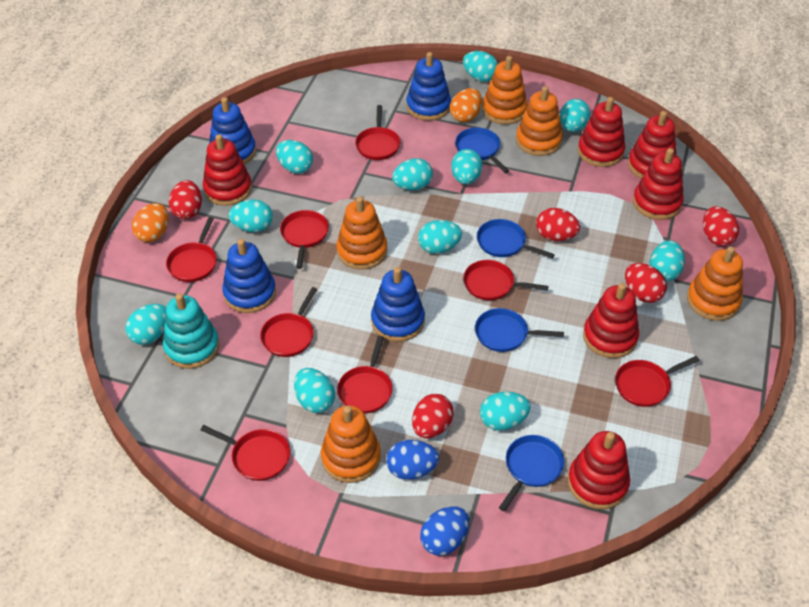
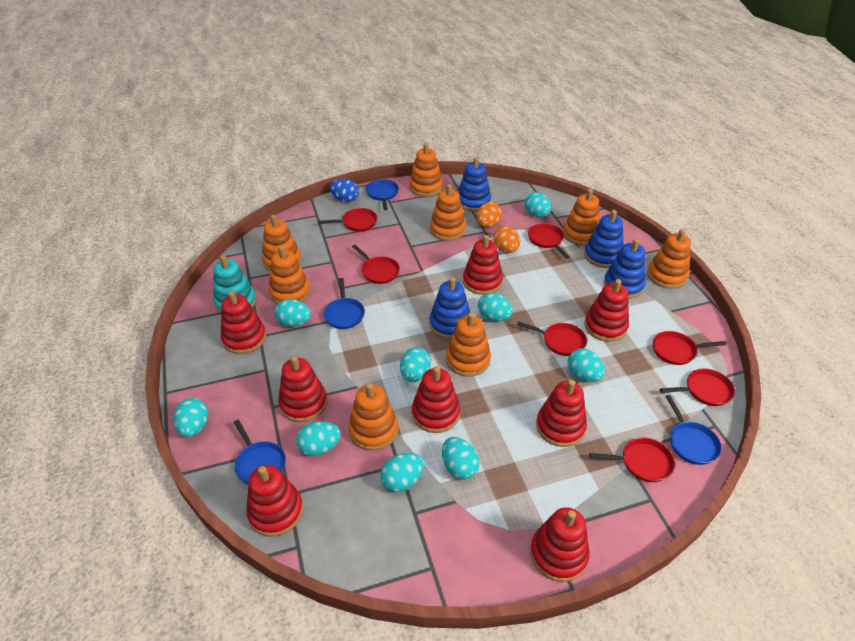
blue egg: 2 -> 1
orange stacking toy: 5 -> 8
red egg: 5 -> 0
red pan: 8 -> 7
red stacking toy: 6 -> 8
turquoise egg: 11 -> 9

